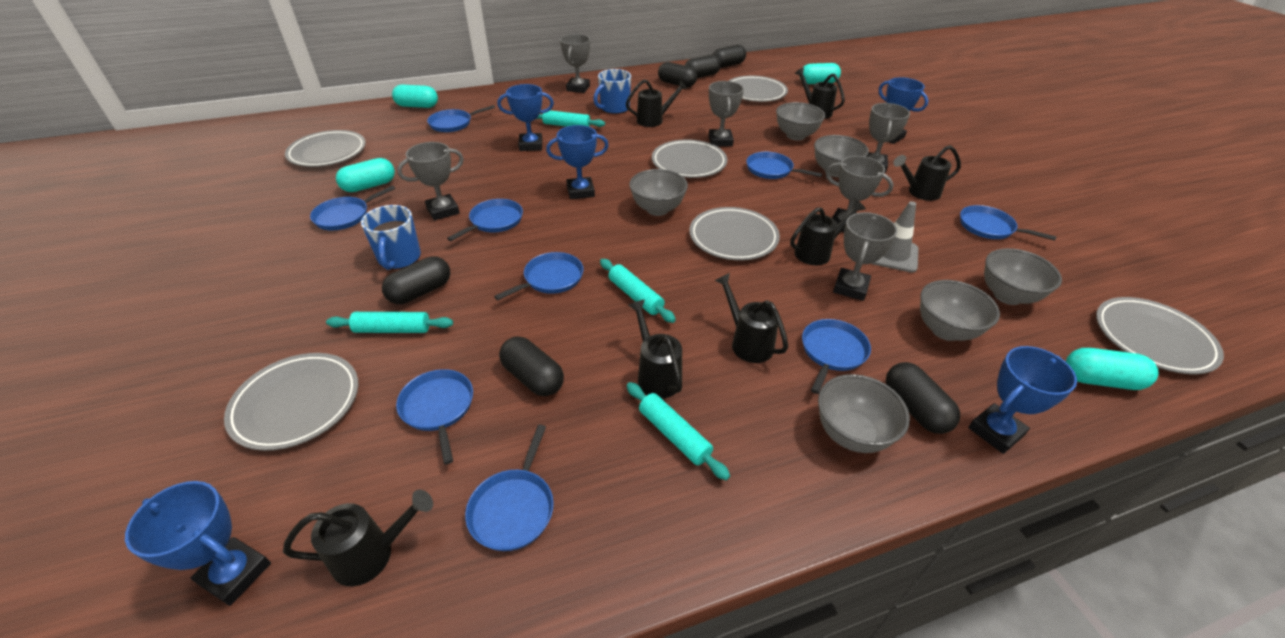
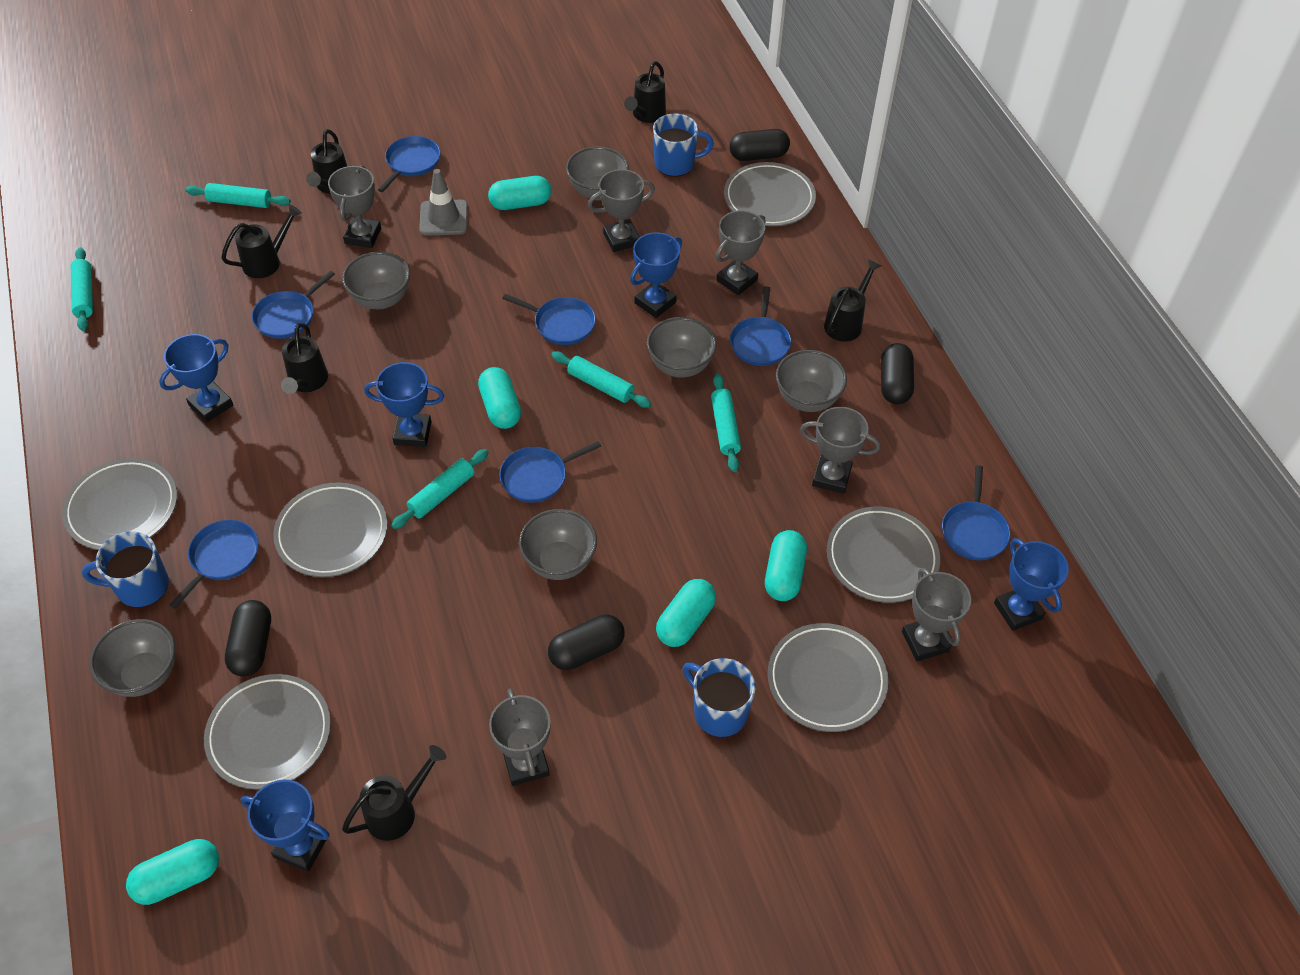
black capsule: 6 -> 4
black watering can: 7 -> 6
blue mug: 2 -> 3
blue pan: 9 -> 7
turquoise capsule: 4 -> 5
turquoise rolling pin: 4 -> 5

